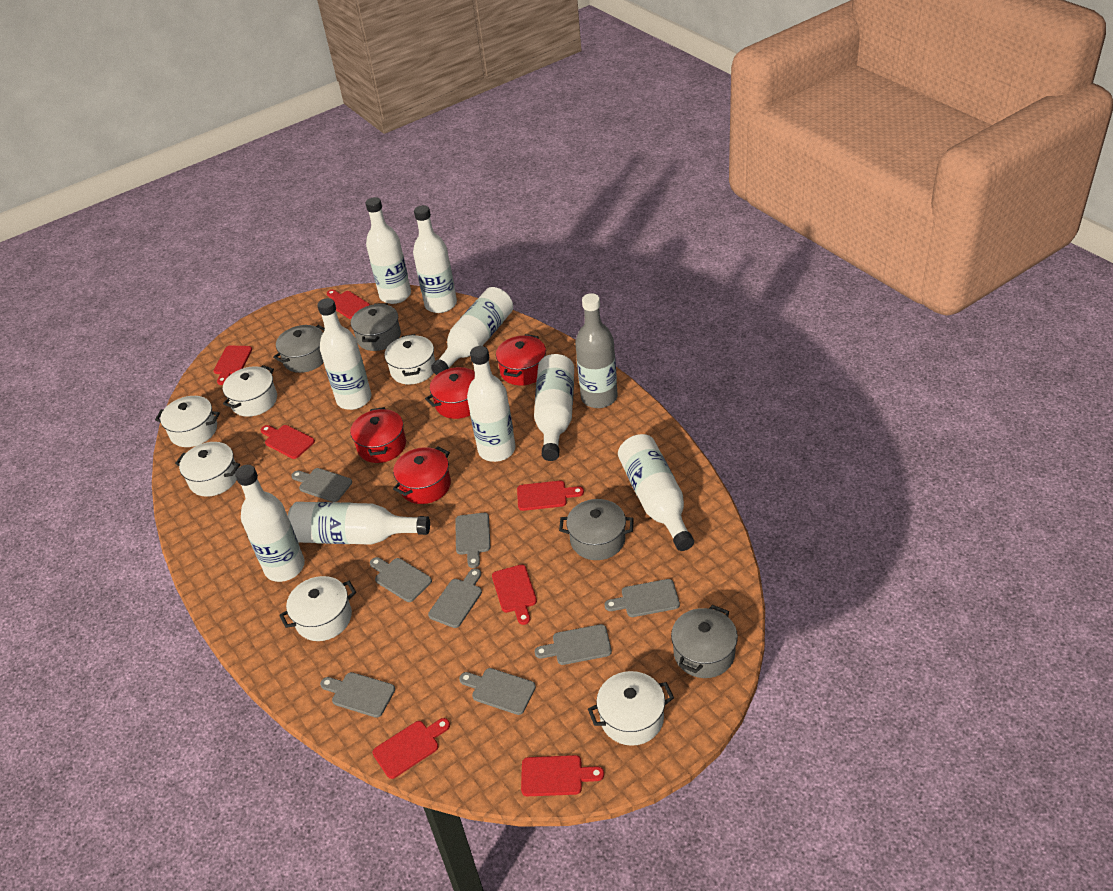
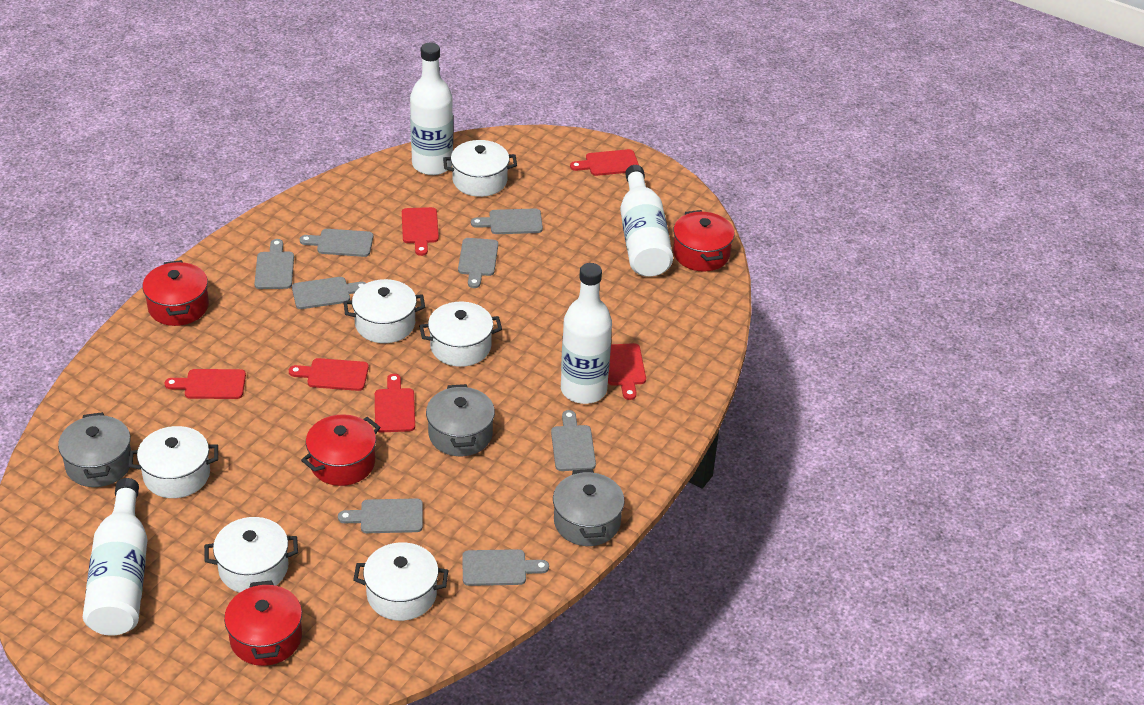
grey bottle: 1 -> 0
grey pot: 4 -> 3
red cutting board: 7 -> 6
white bottle: 9 -> 4

